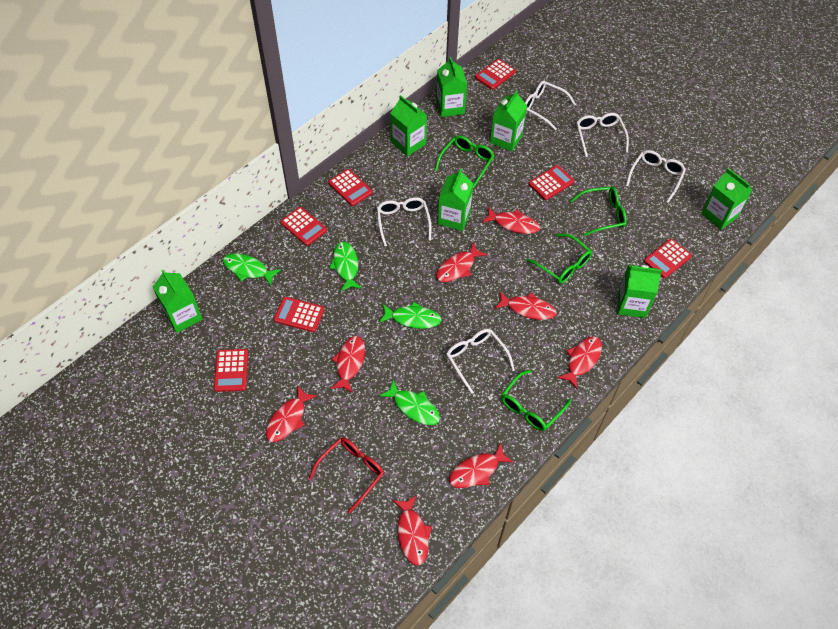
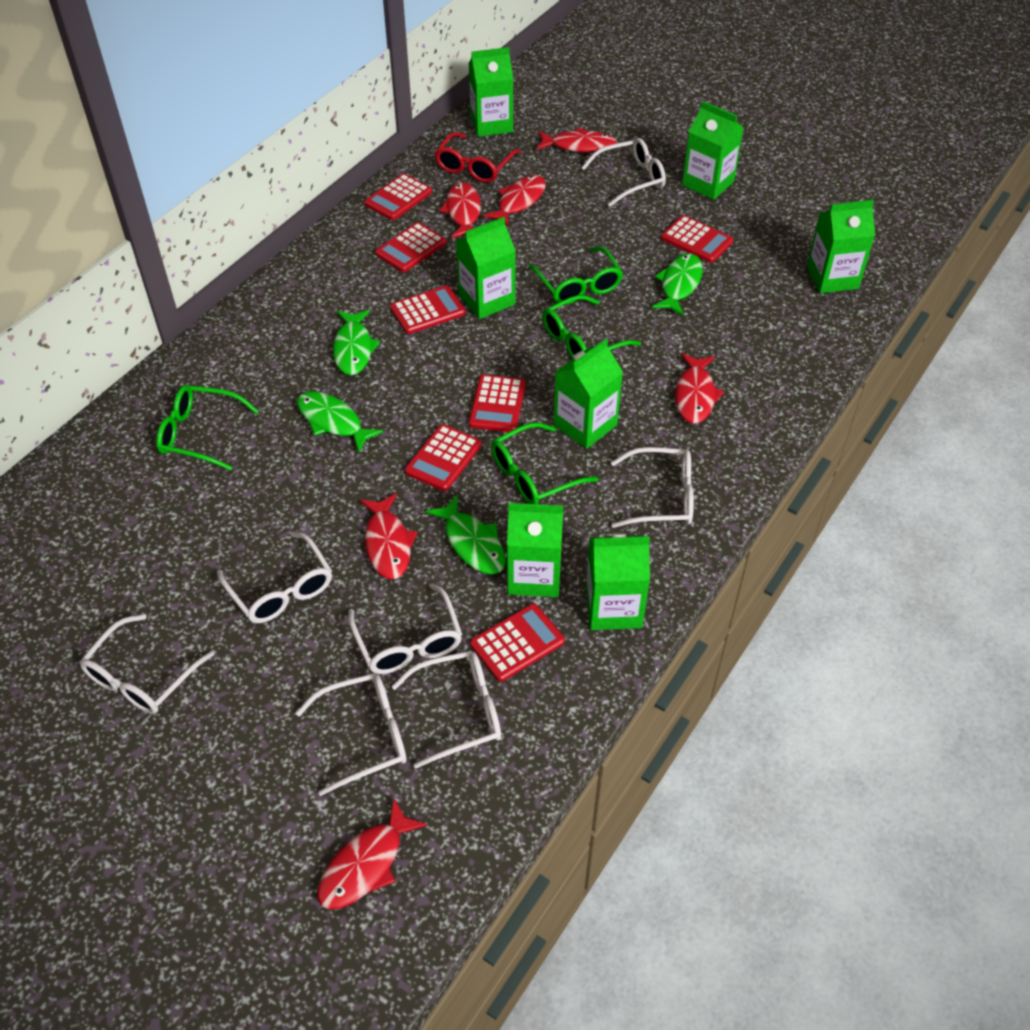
red fish: 8 -> 6
white glasses: 5 -> 7

